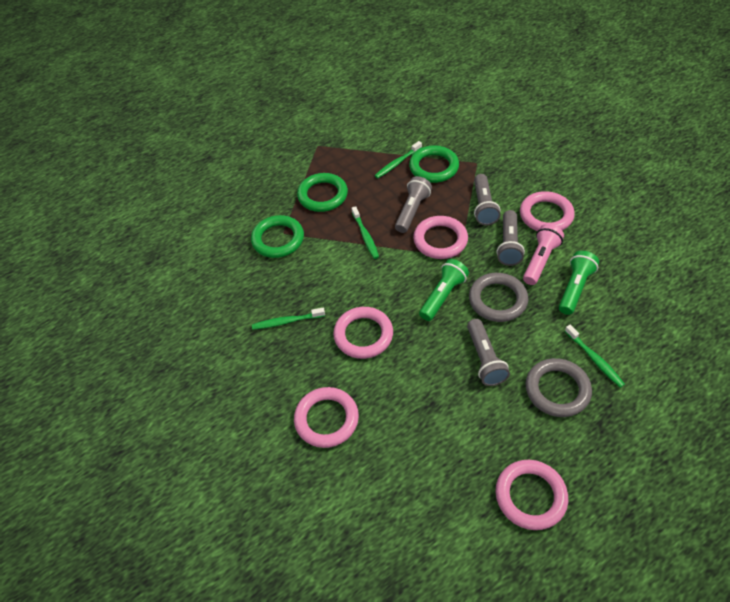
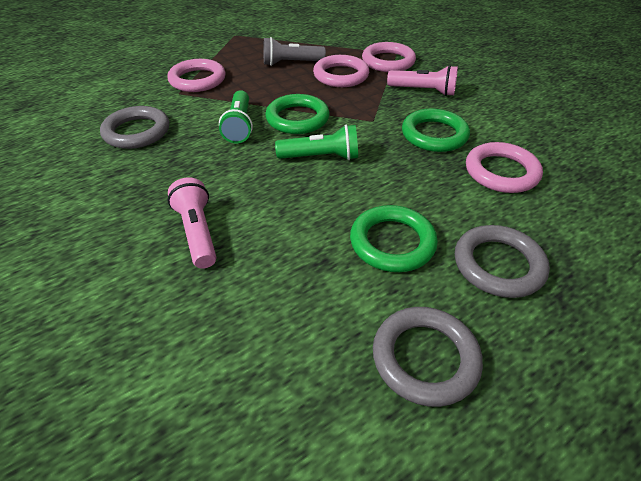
green toothbrush: 4 -> 0
grey flashlight: 4 -> 1
grey ring: 2 -> 3
pink flashlight: 1 -> 2
pink ring: 5 -> 4

